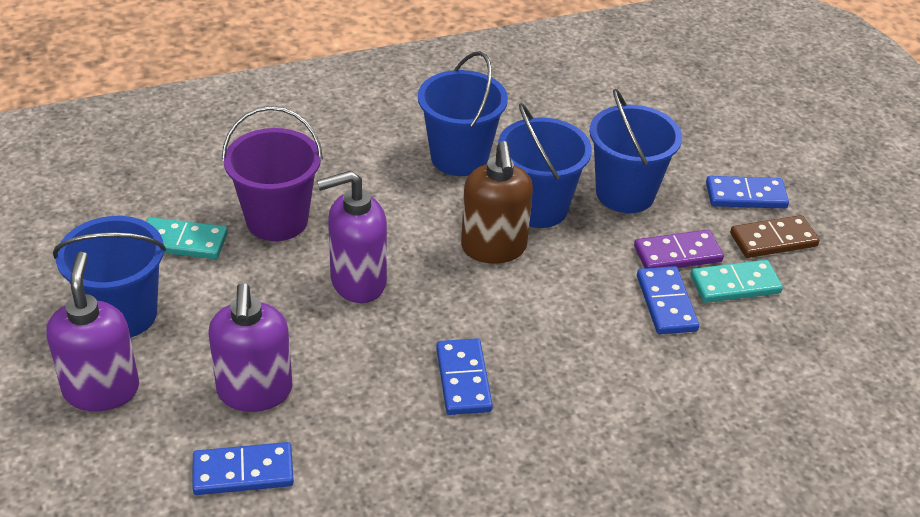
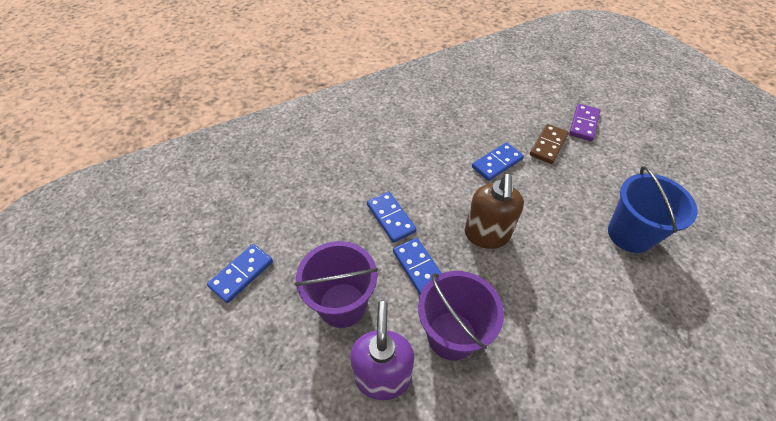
blue bucket: 4 -> 1
purple bucket: 1 -> 2
purple soap dispenser: 3 -> 1
turquoise domino: 2 -> 0

